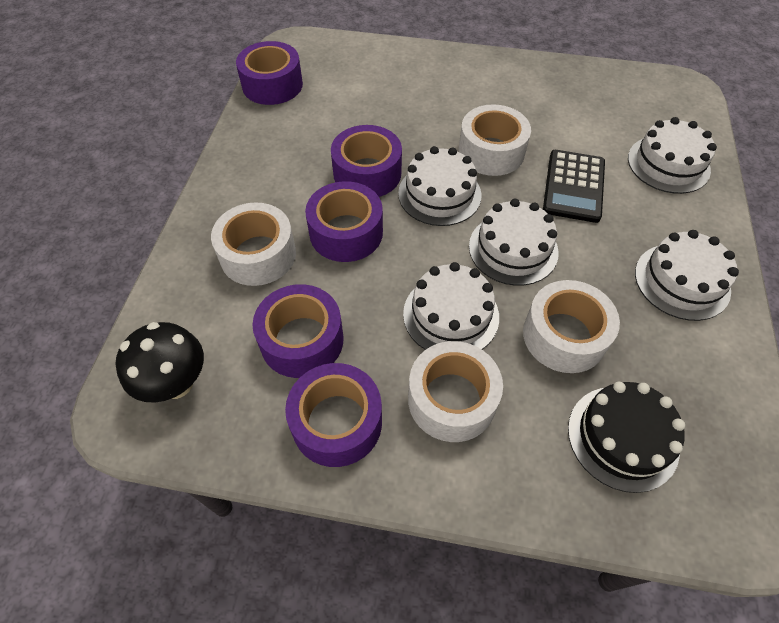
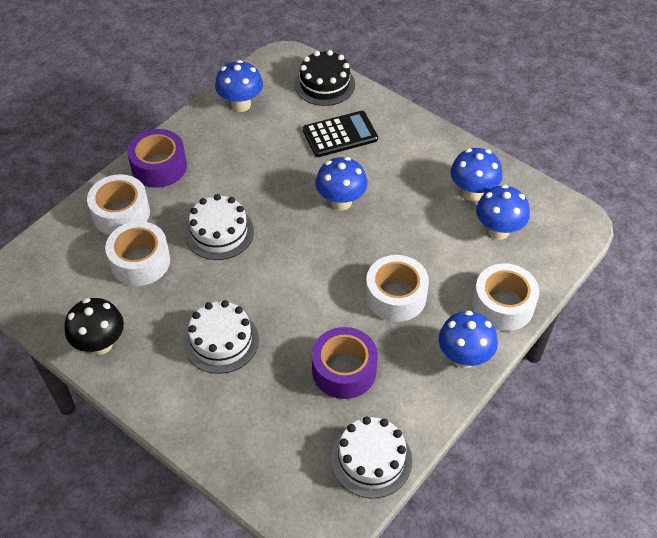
blue mushroom: 0 -> 5
purple tape: 5 -> 2
white cake: 5 -> 3

